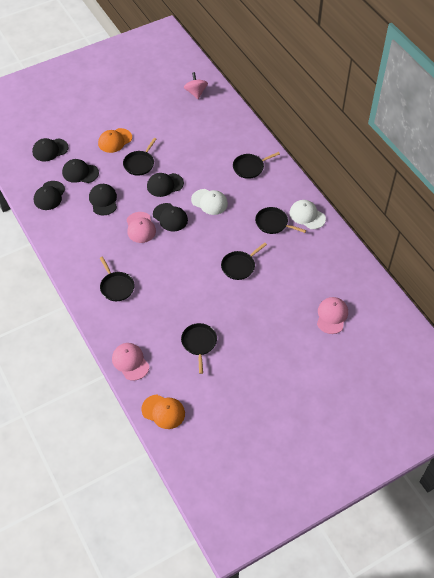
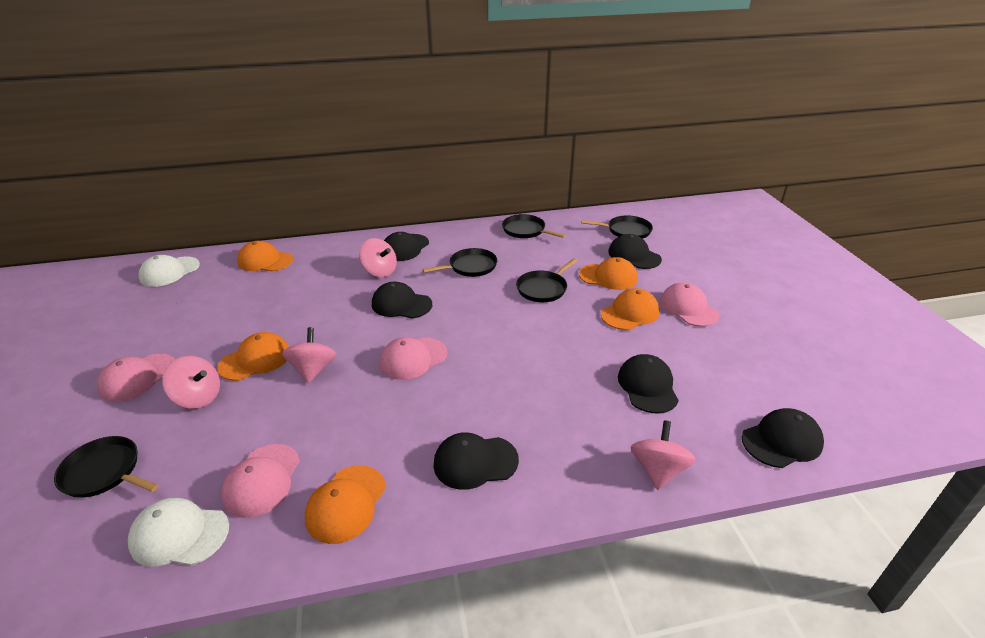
black pan: 6 -> 5
orange cap: 2 -> 5
pink cap: 3 -> 4
pink spinning top: 1 -> 4

